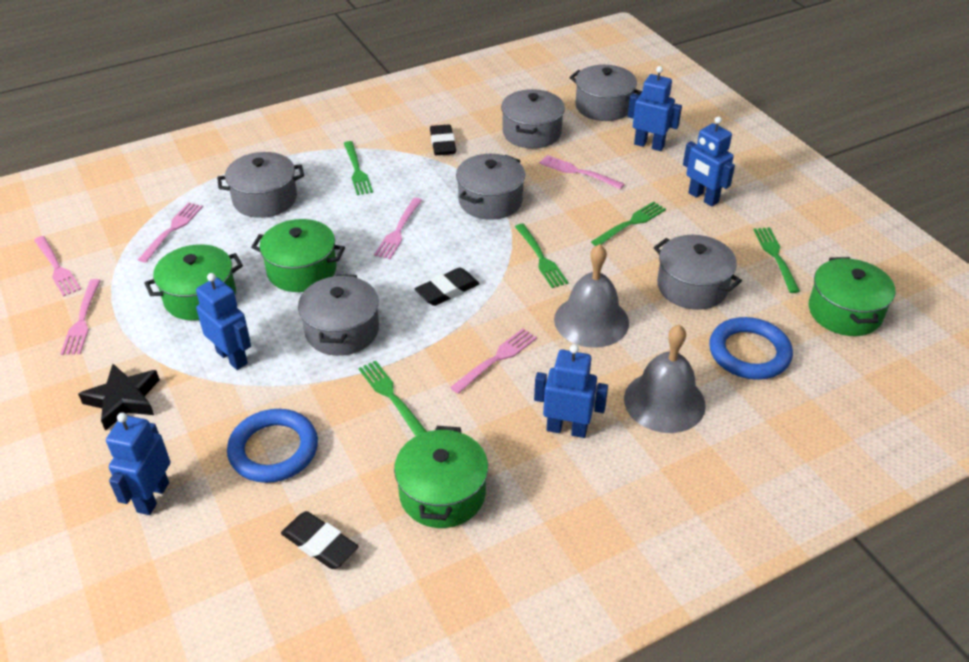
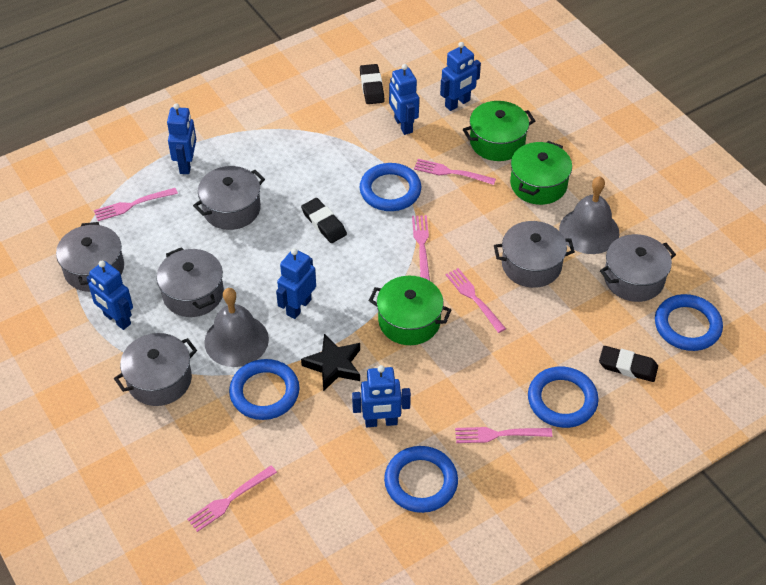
blue ring: 2 -> 5
blue robot: 5 -> 6
green fork: 5 -> 0
green pot: 4 -> 3

